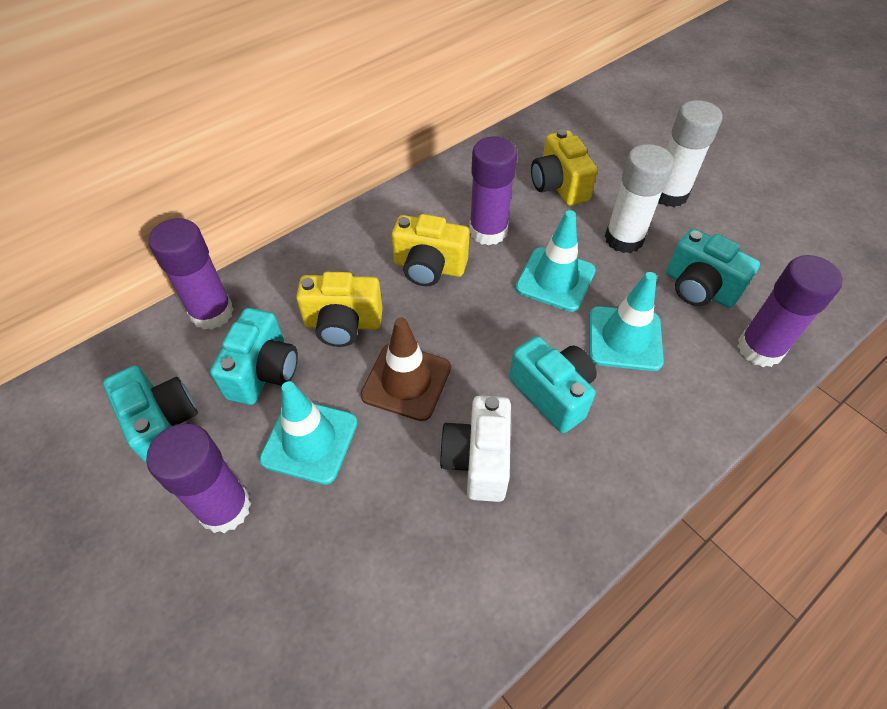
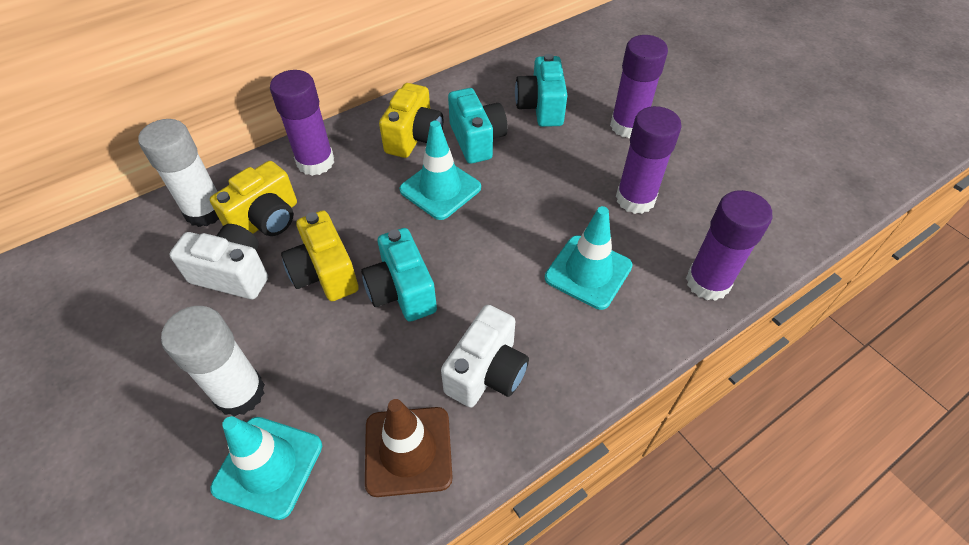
turquoise camera: 4 -> 3
white camera: 1 -> 2

